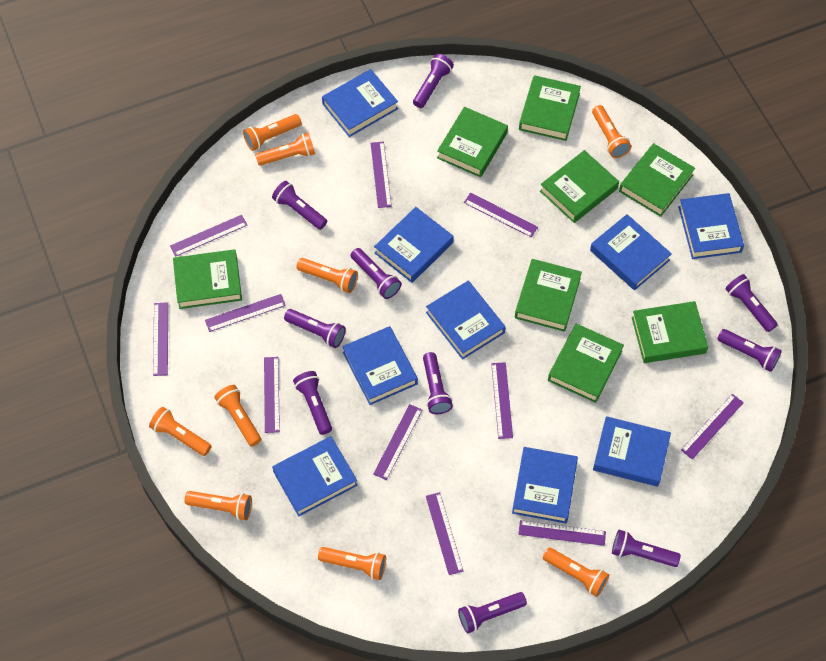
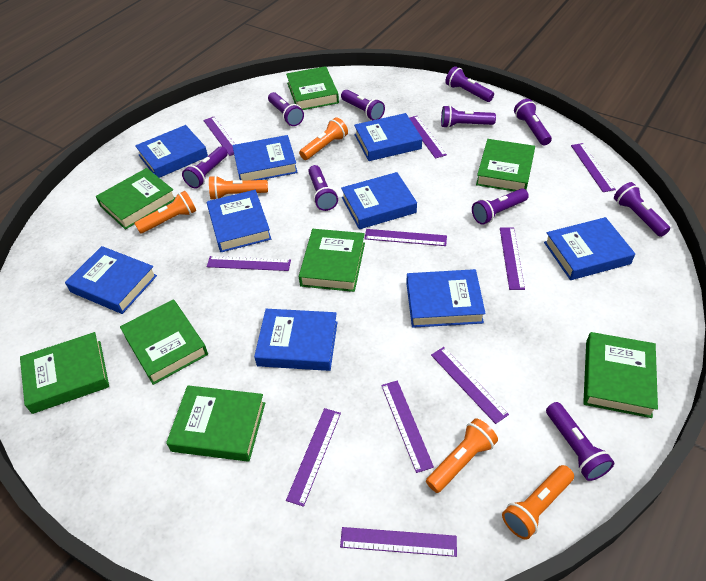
orange flashlight: 9 -> 5
purple ruler: 11 -> 10

